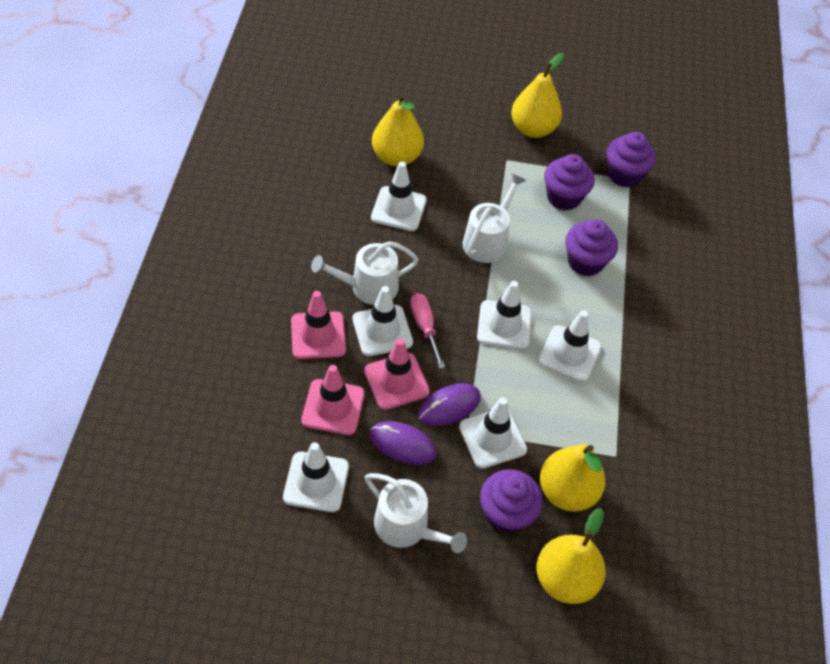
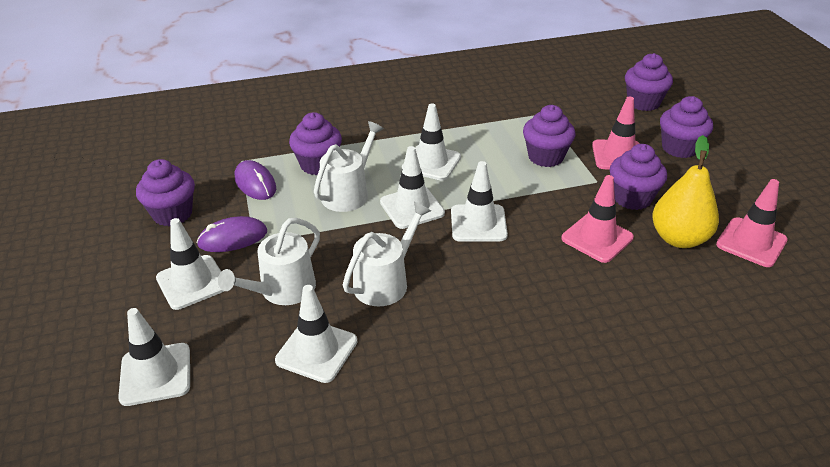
pink screwdriver: 1 -> 0
purple cupcake: 4 -> 6
yellow pear: 4 -> 1

